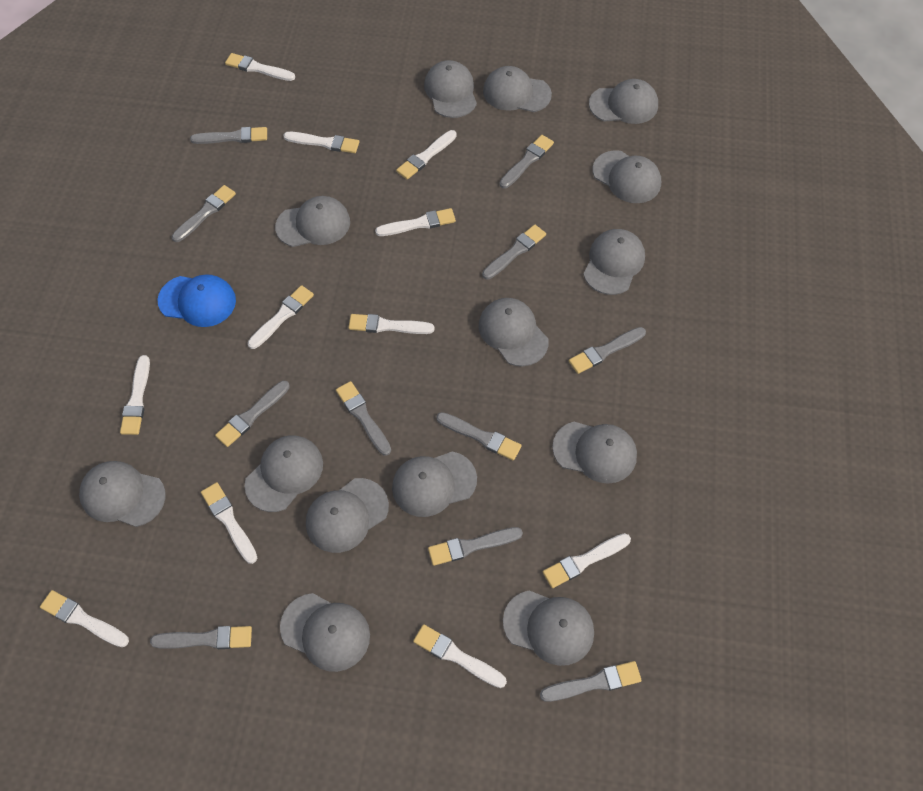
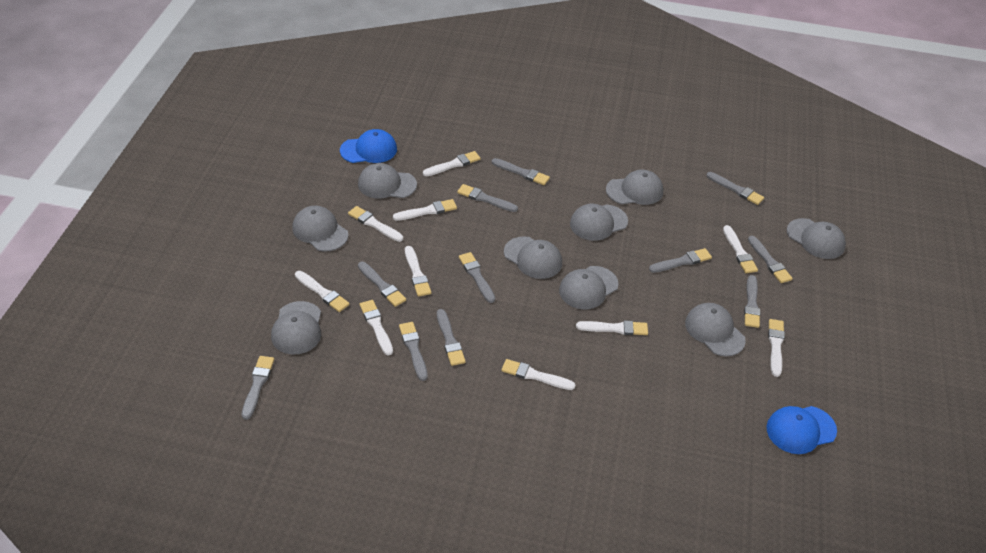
blue cap: 1 -> 2
grey cap: 14 -> 9
white brush: 11 -> 10

